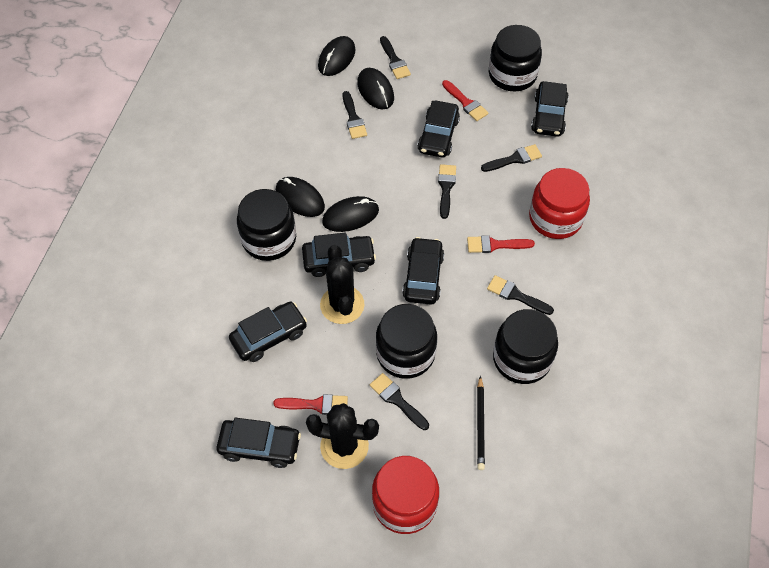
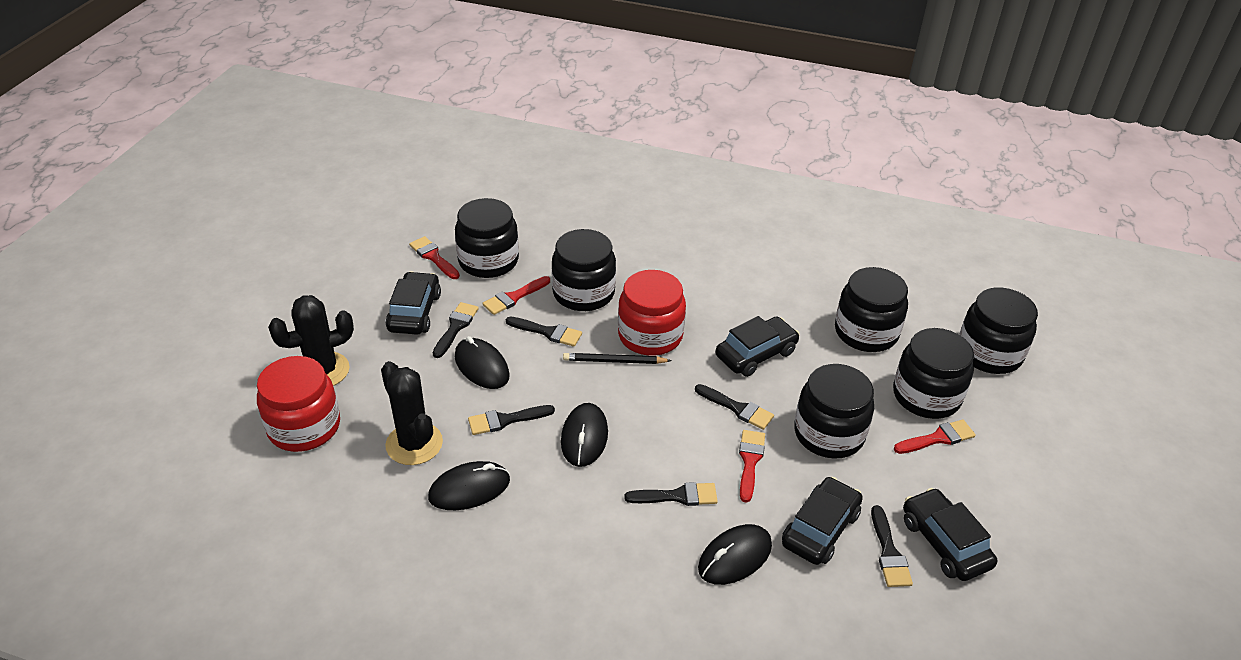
black car: 6 -> 4
black jar: 4 -> 6
red brush: 3 -> 4

